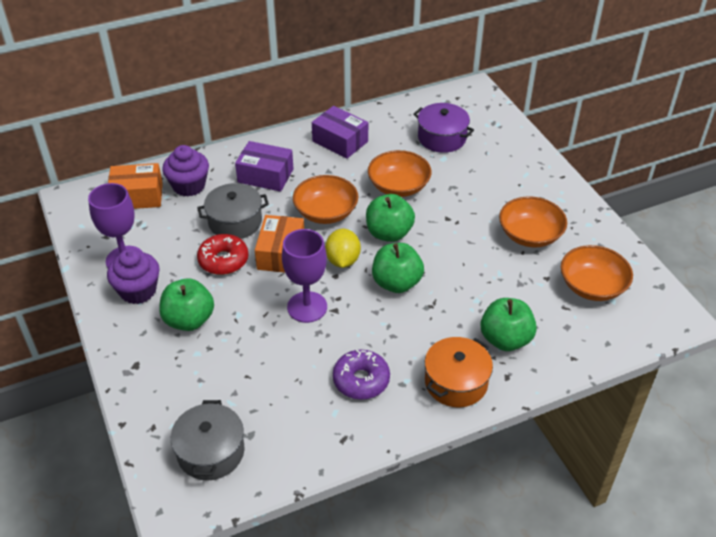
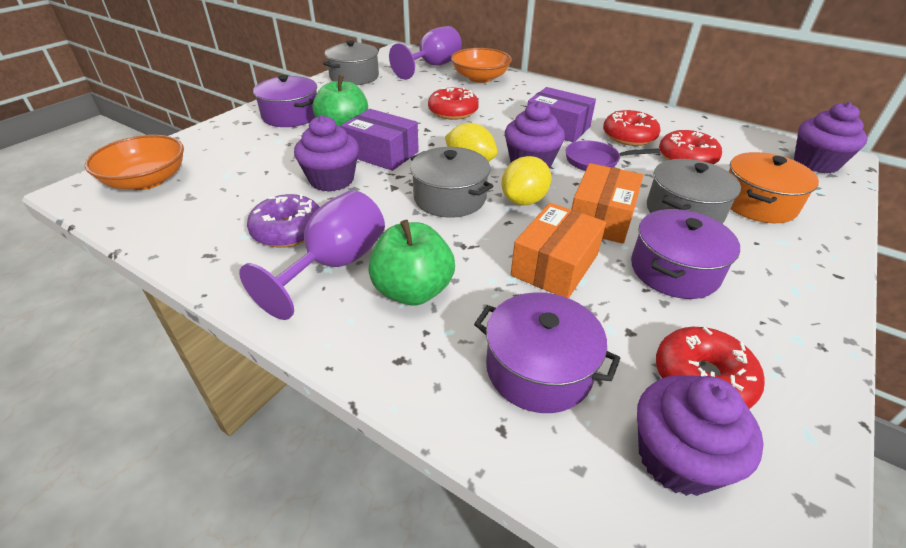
green apple: 4 -> 2
grey pot: 2 -> 3
orange bowl: 4 -> 2
purple cupcake: 2 -> 4
purple pan: 0 -> 1
purple pot: 1 -> 3
red donut: 1 -> 4
yellow lemon: 1 -> 2

